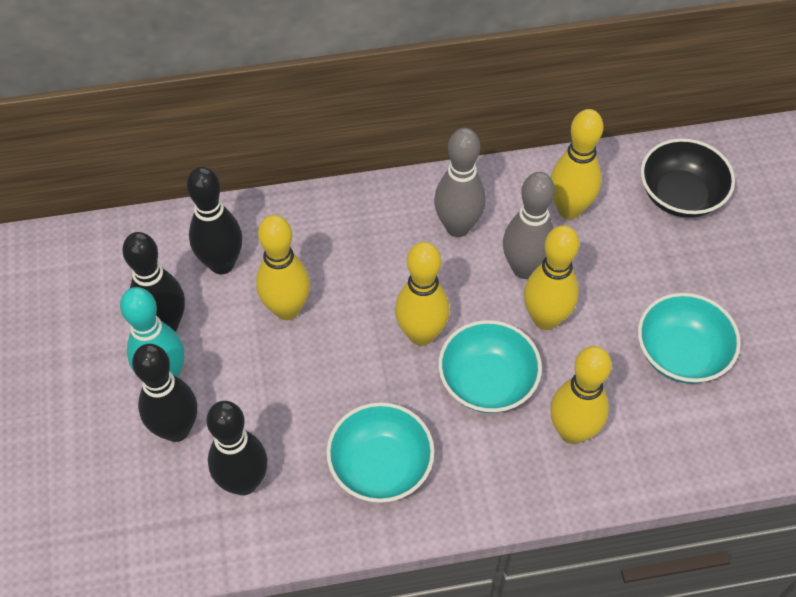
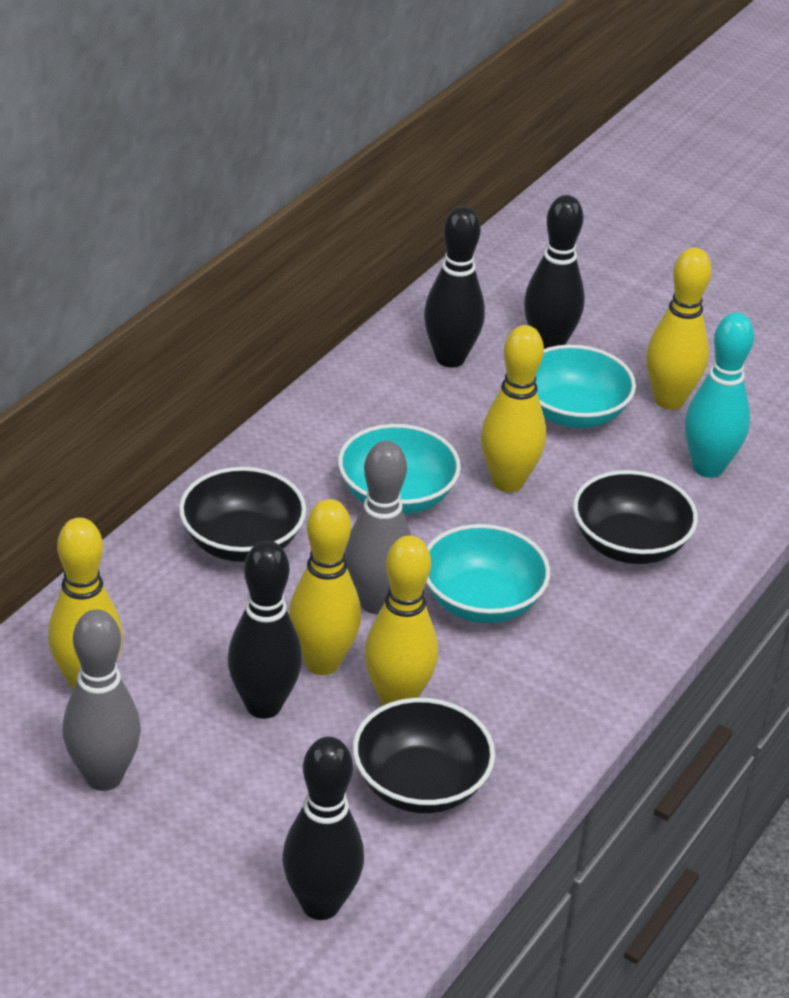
black bowl: 1 -> 3

